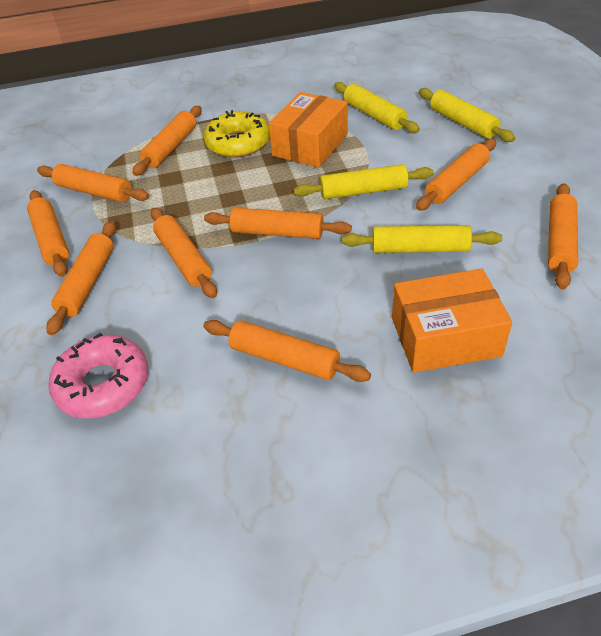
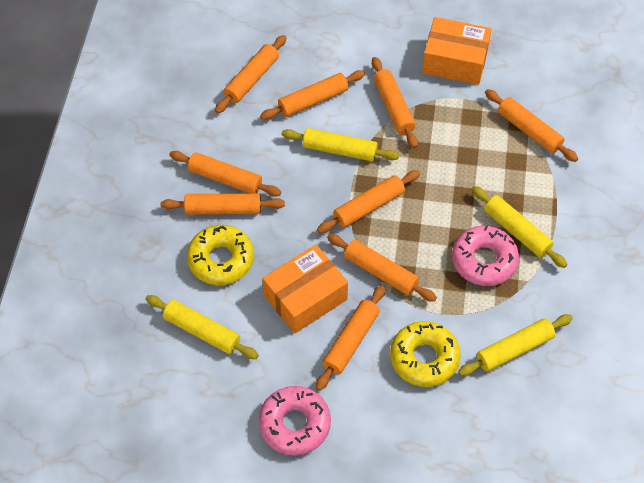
pink donut: 1 -> 2
yellow donut: 1 -> 2

